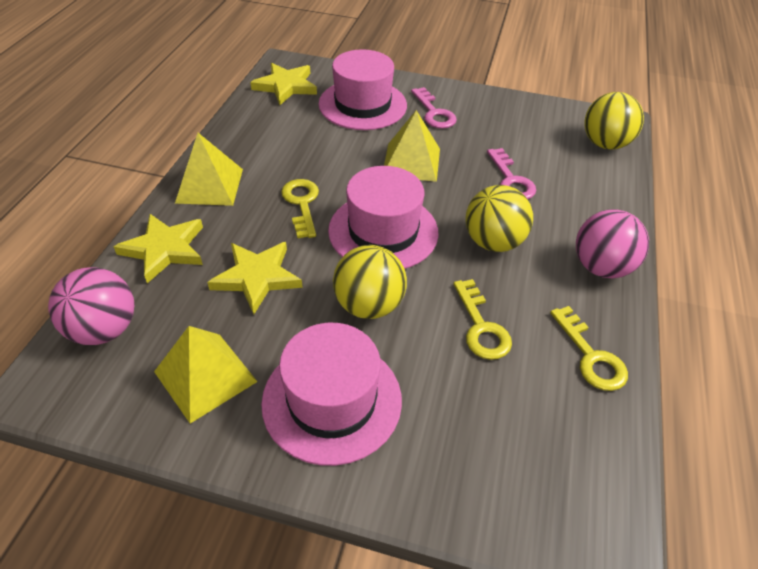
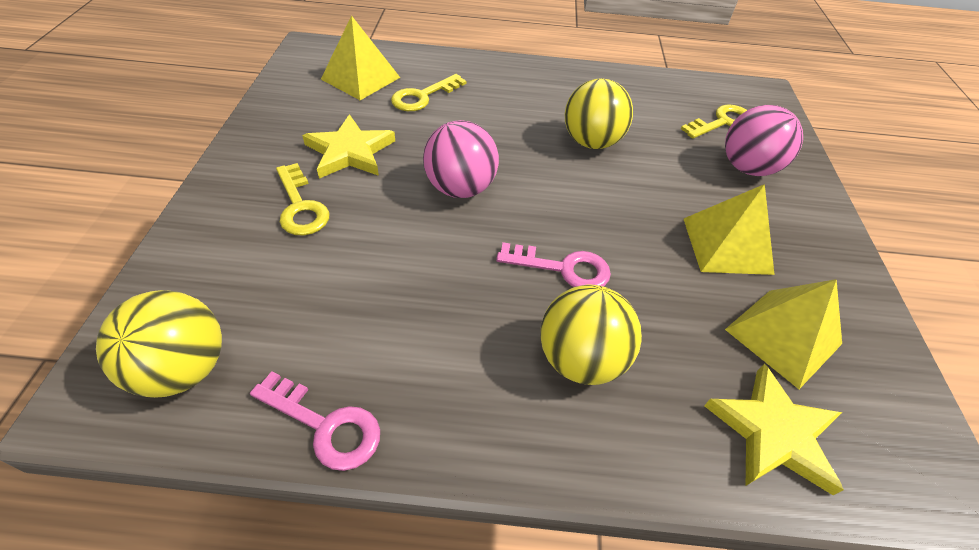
pink hat: 3 -> 0
yellow star: 3 -> 2

